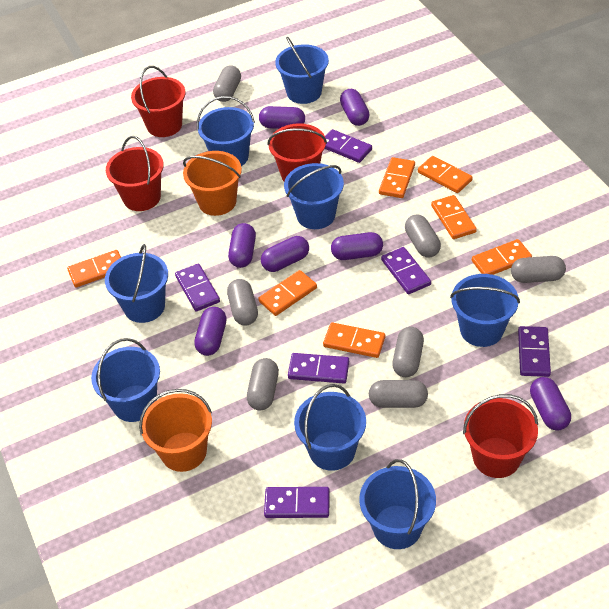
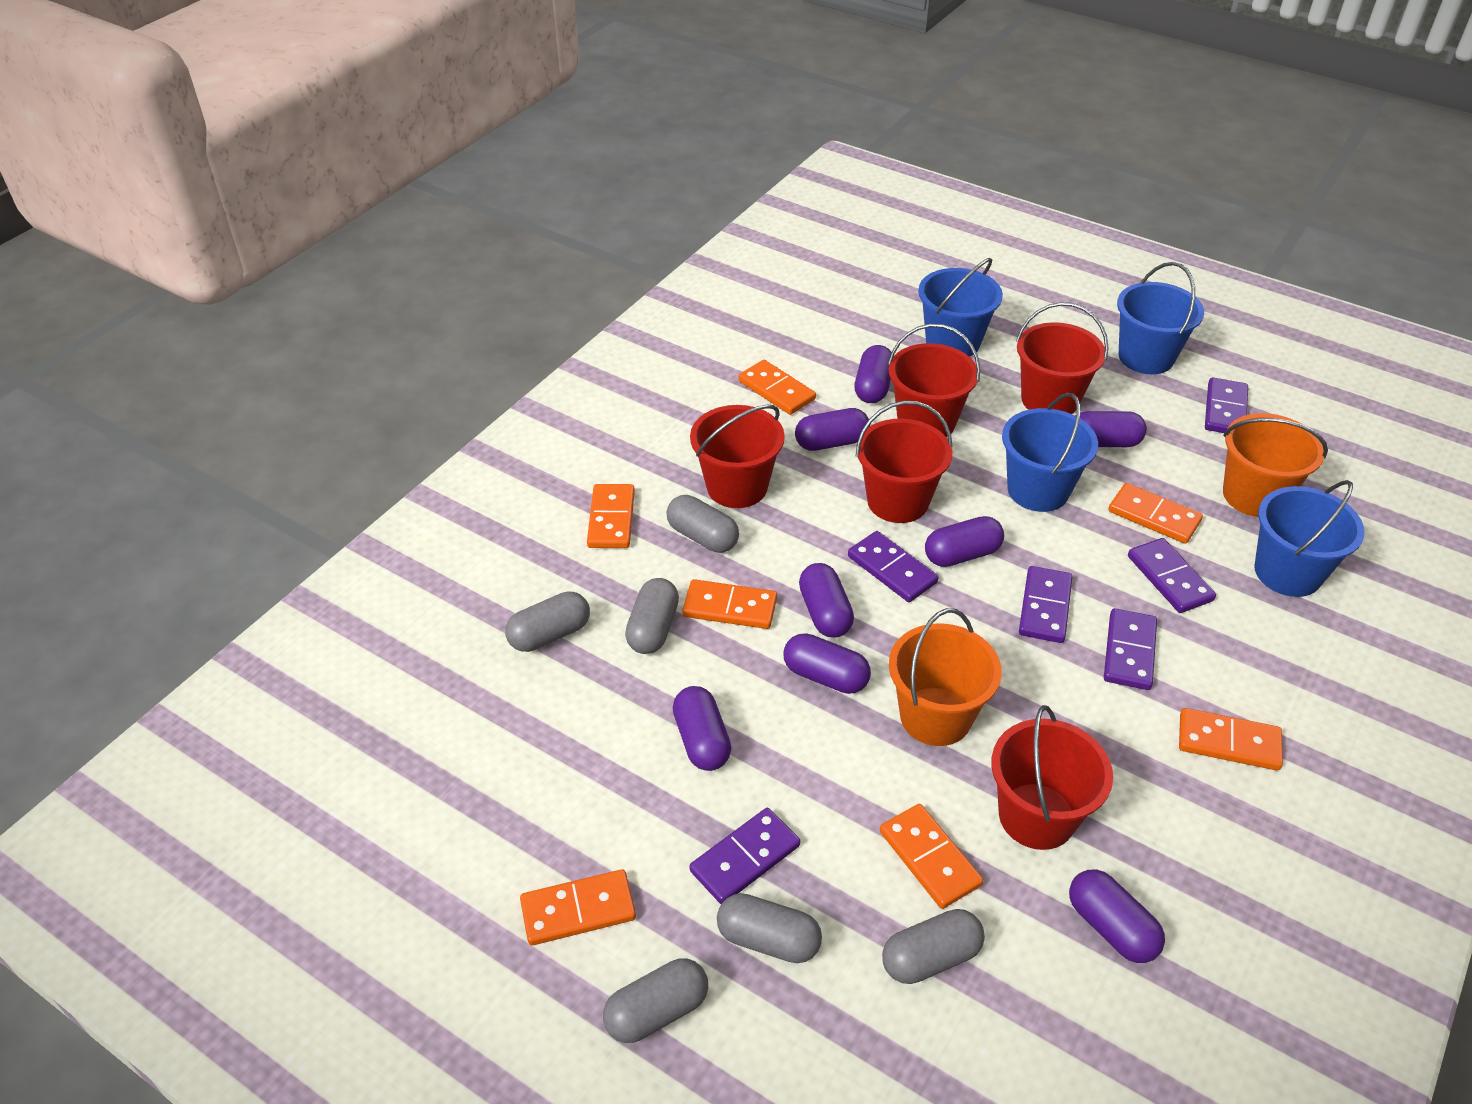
blue bucket: 8 -> 4
grey capsule: 7 -> 6
purple capsule: 7 -> 8
red bucket: 4 -> 5

